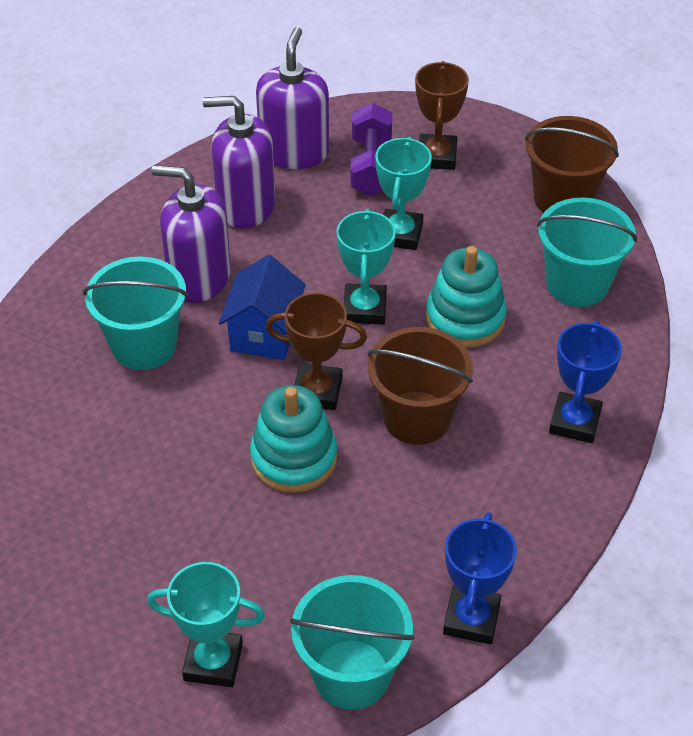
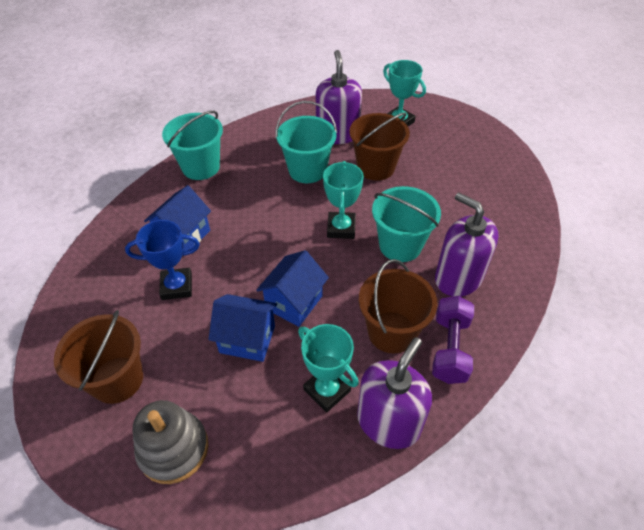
blue house: 1 -> 3
blue trophy: 2 -> 1
brown bucket: 2 -> 3
brown trophy: 2 -> 0
grey stacking toy: 0 -> 1
turquoise stacking toy: 2 -> 0

